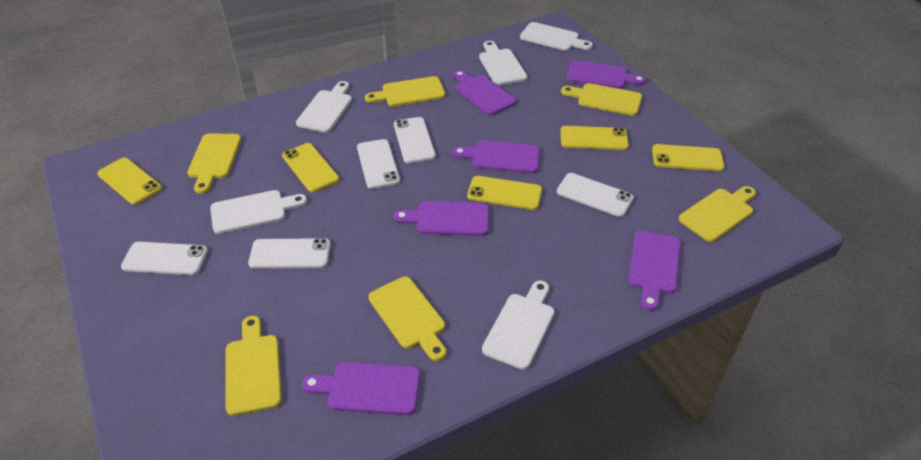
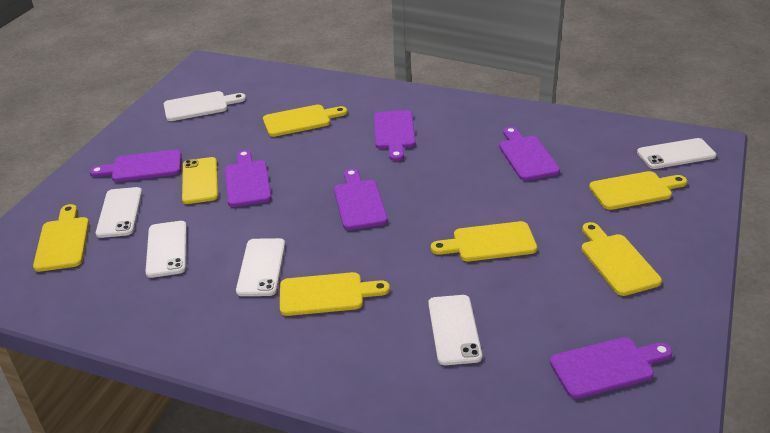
white cutting board: 5 -> 1
yellow phone: 5 -> 1

